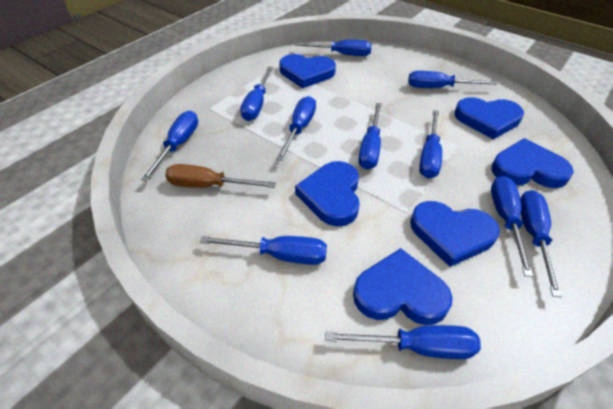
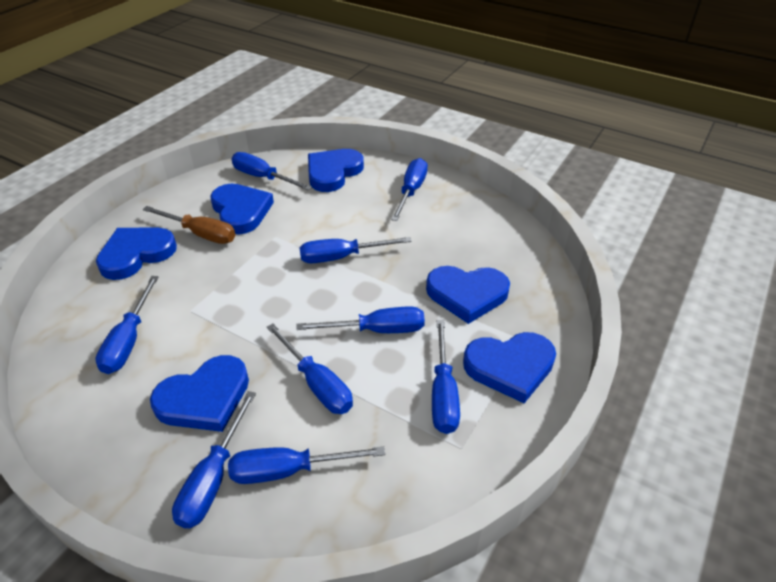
blue screwdriver: 11 -> 9

